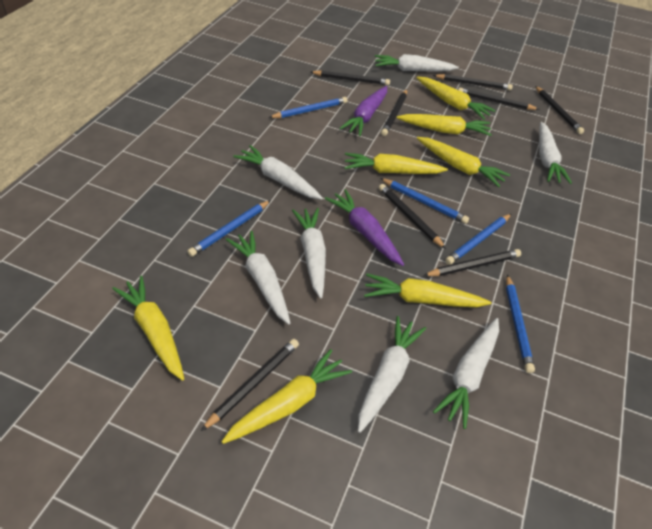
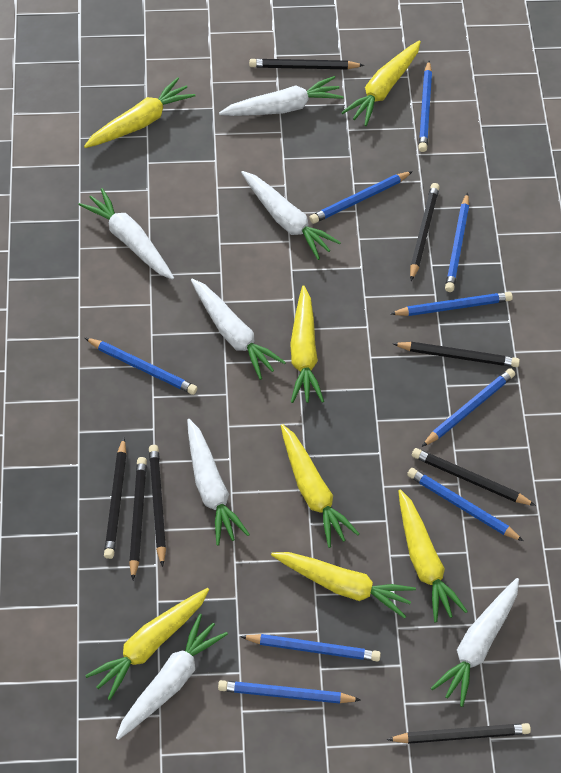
blue pencil: 5 -> 9
purple carrot: 2 -> 0

